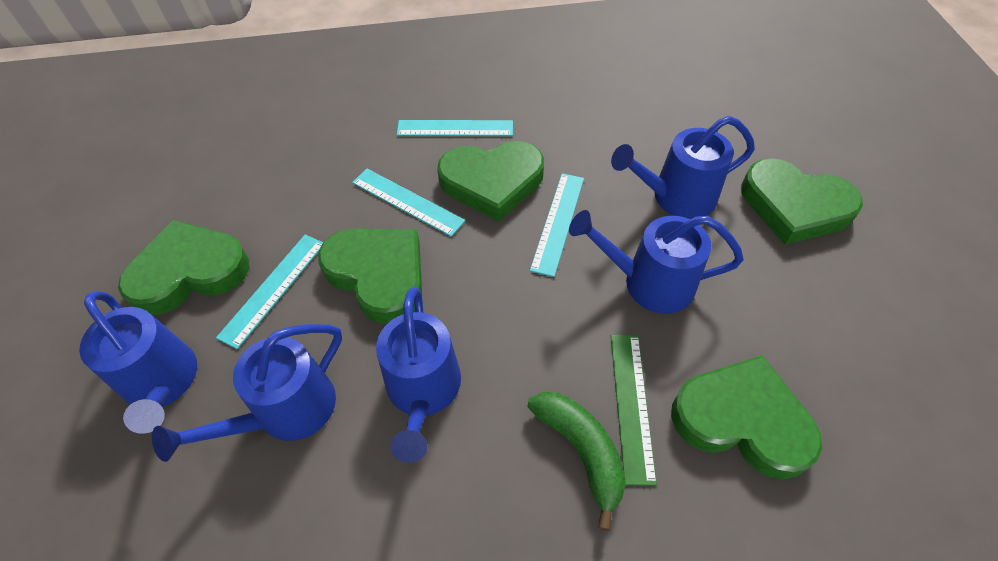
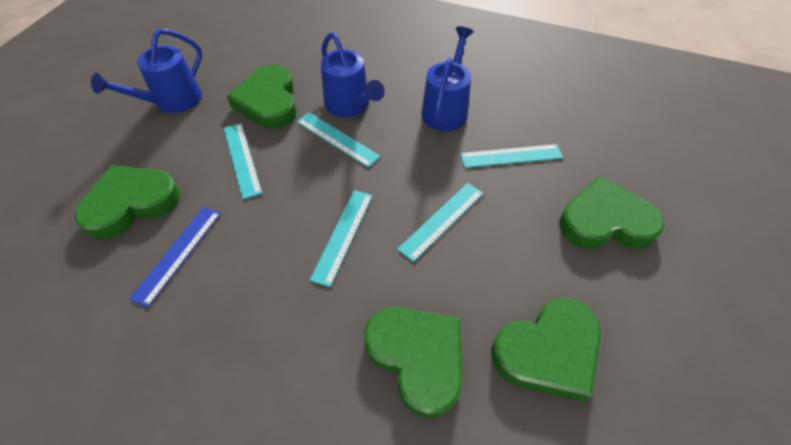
blue ruler: 0 -> 1
blue watering can: 5 -> 3
green banana: 1 -> 0
green ruler: 1 -> 0
turquoise ruler: 4 -> 5

